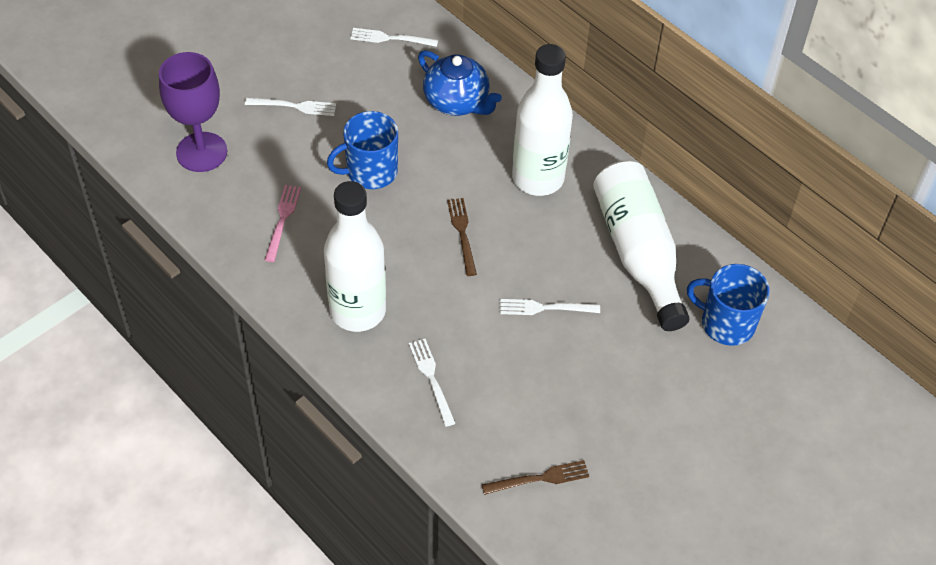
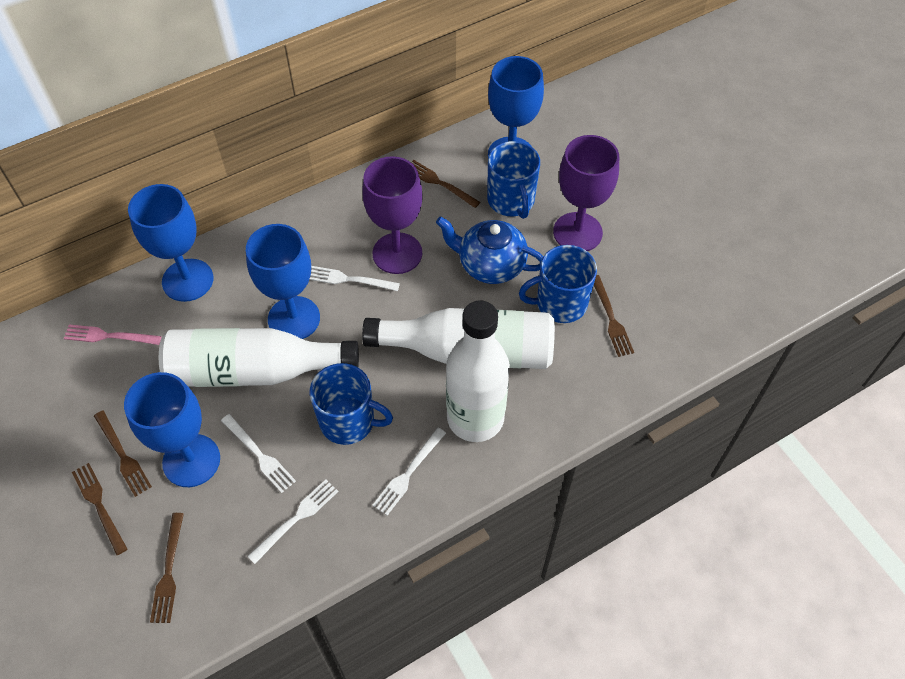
blue goblet: 0 -> 4
blue mug: 2 -> 3
brown fork: 2 -> 5
purple goblet: 1 -> 2

